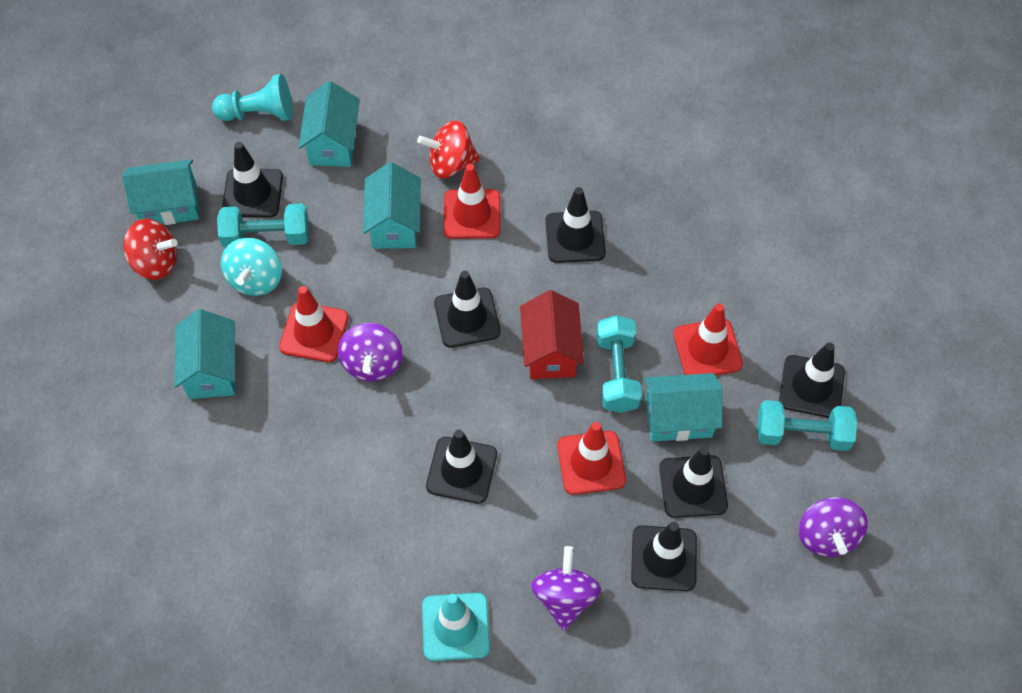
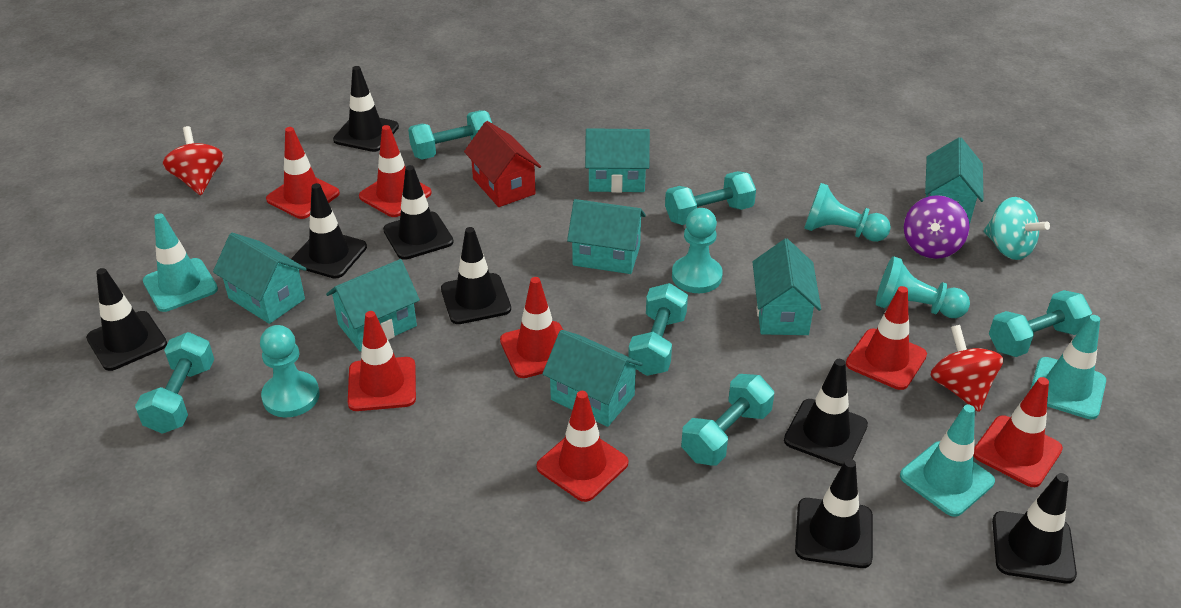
black traffic cone: 7 -> 8
purple spinning top: 3 -> 1
red traffic cone: 4 -> 7
turquoise dumbbell: 3 -> 6
turquoise house: 5 -> 7
turquoise pawn: 1 -> 4
turquoise traffic cone: 1 -> 3

